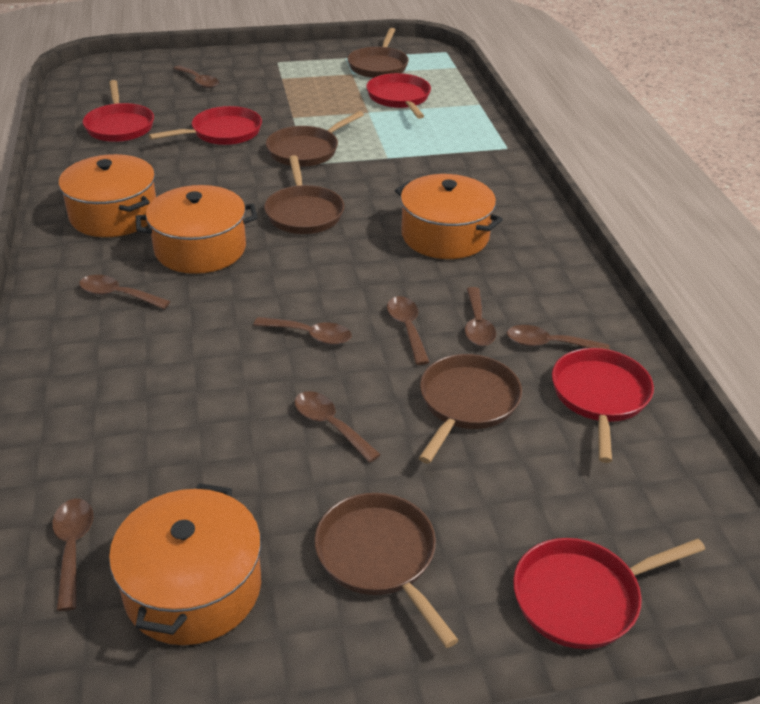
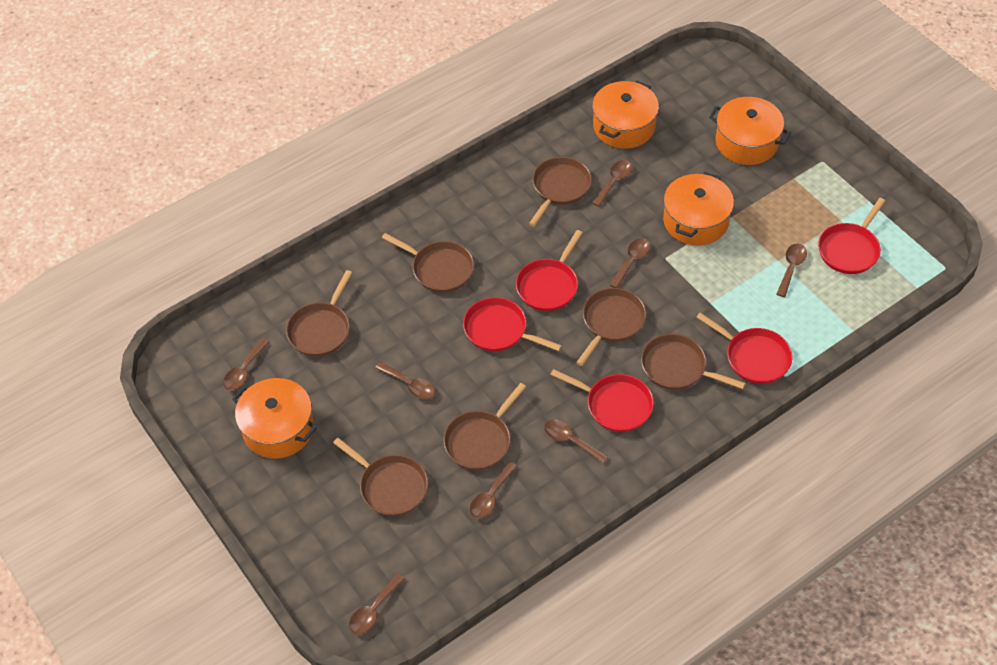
brown pan: 5 -> 7

